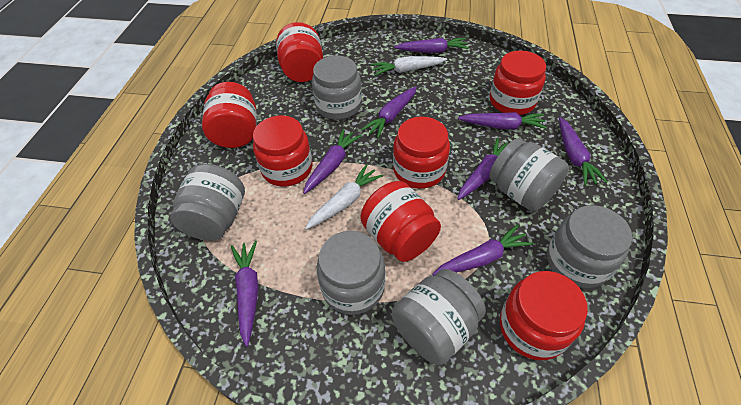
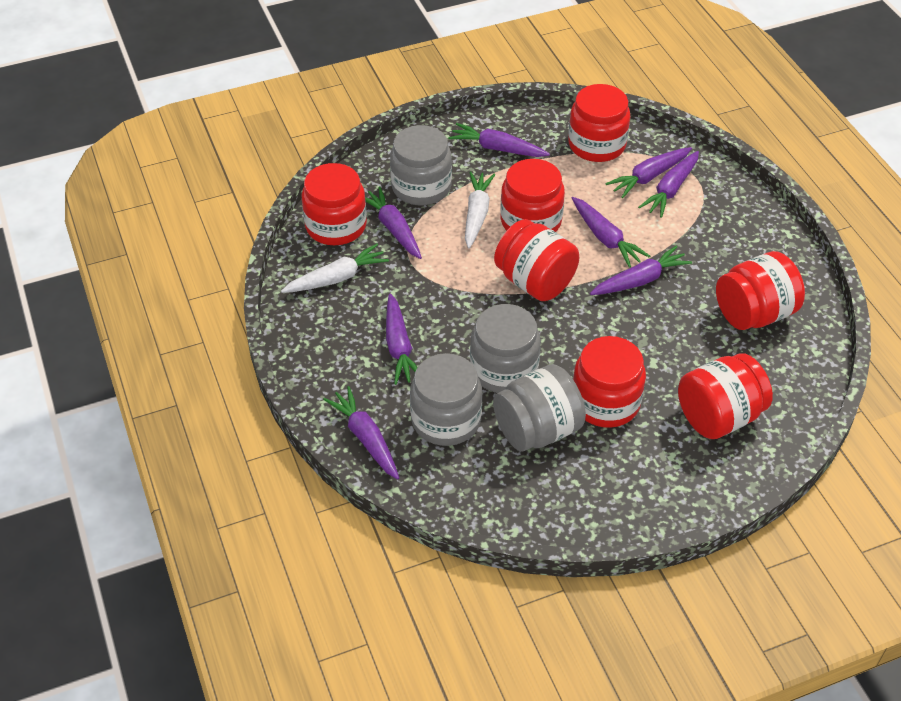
grey jar: 6 -> 4

